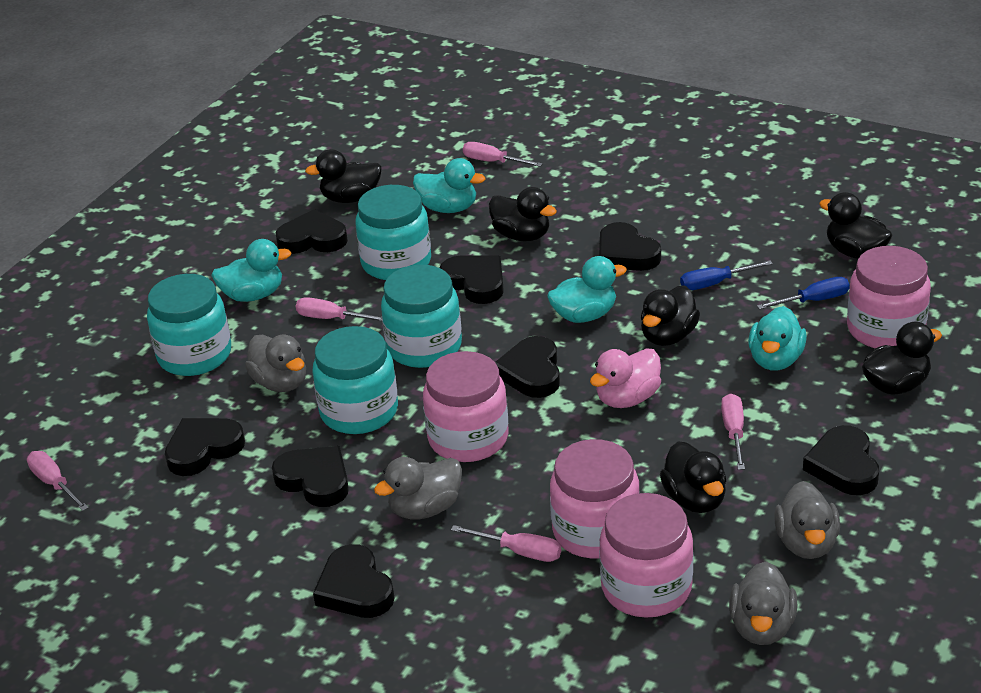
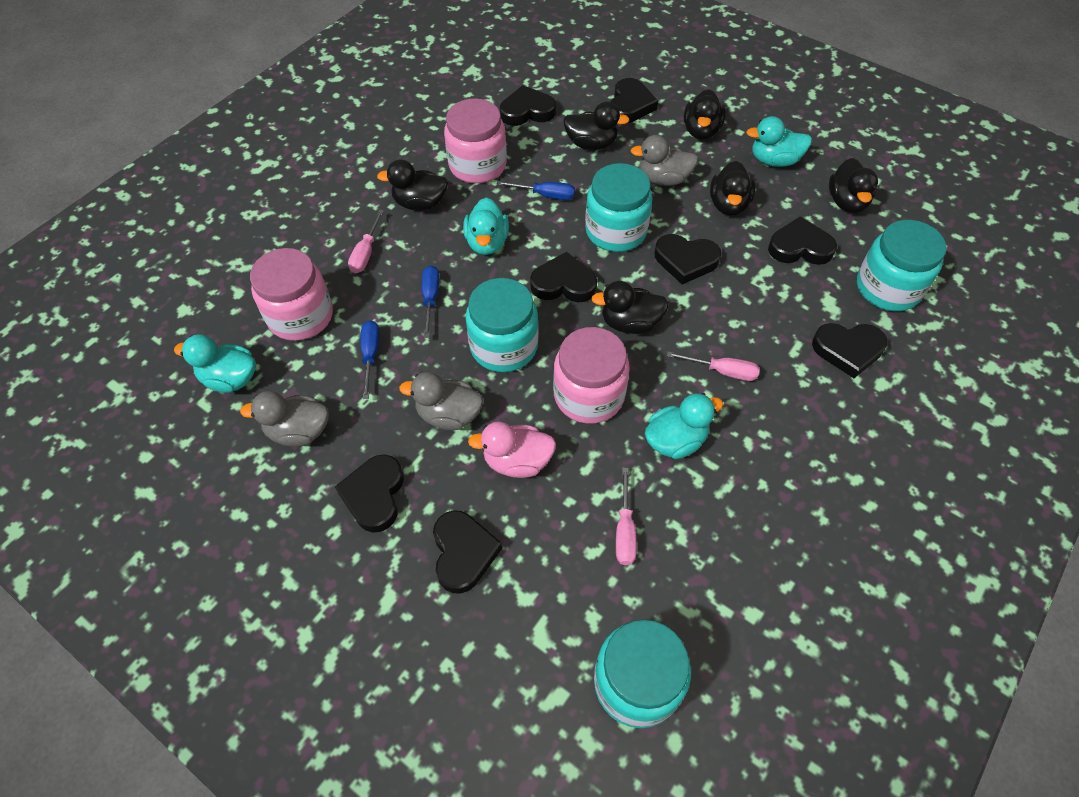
blue screwdriver: 2 -> 3
grey duck: 4 -> 3
pink jar: 4 -> 3
pink screwdriver: 5 -> 3

